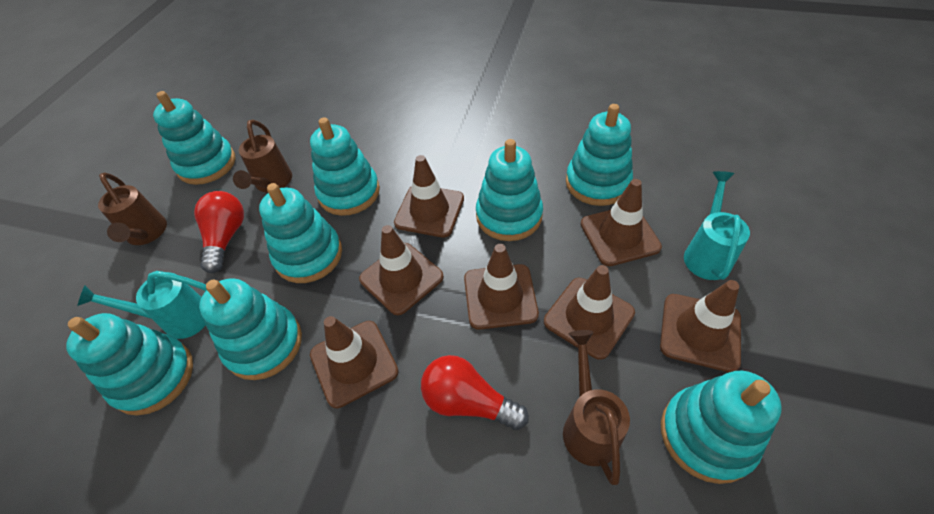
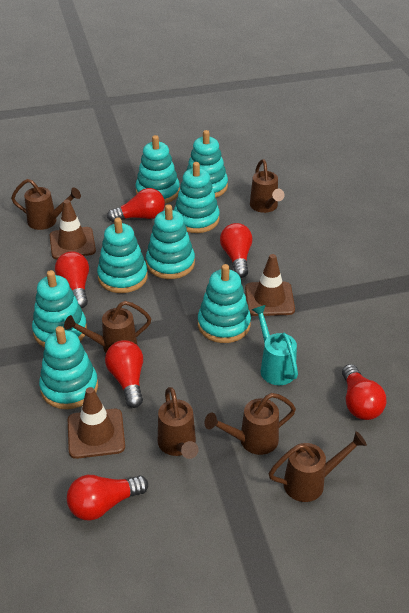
brown traffic cone: 7 -> 3
brown watering can: 3 -> 6
red light bulb: 2 -> 6
turquoise watering can: 2 -> 1

